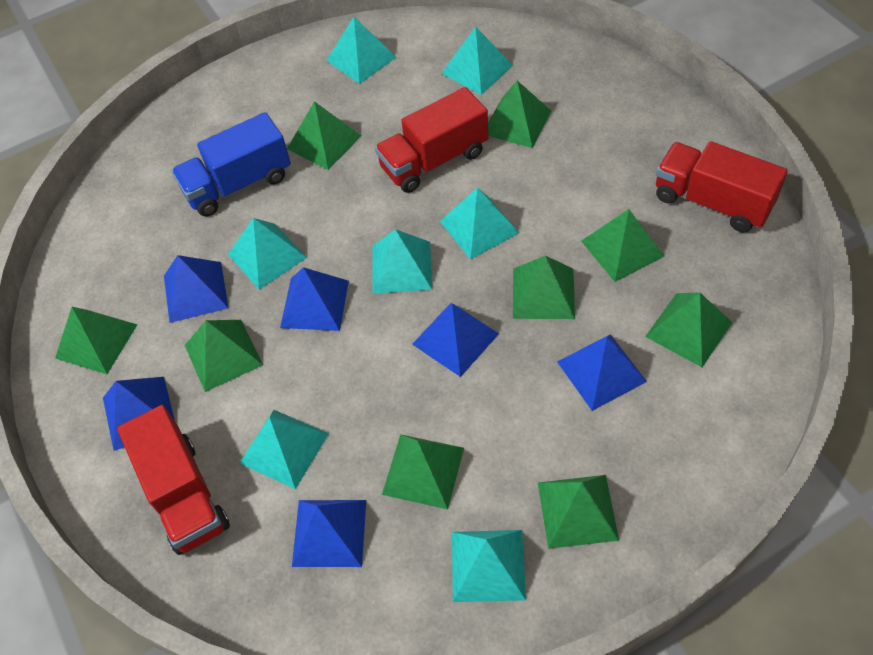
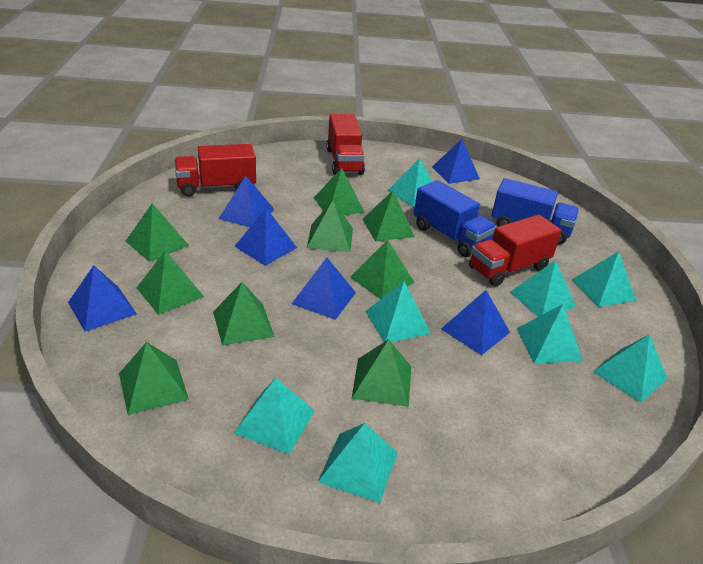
blue truck: 1 -> 2
turquoise pyramid: 7 -> 8

